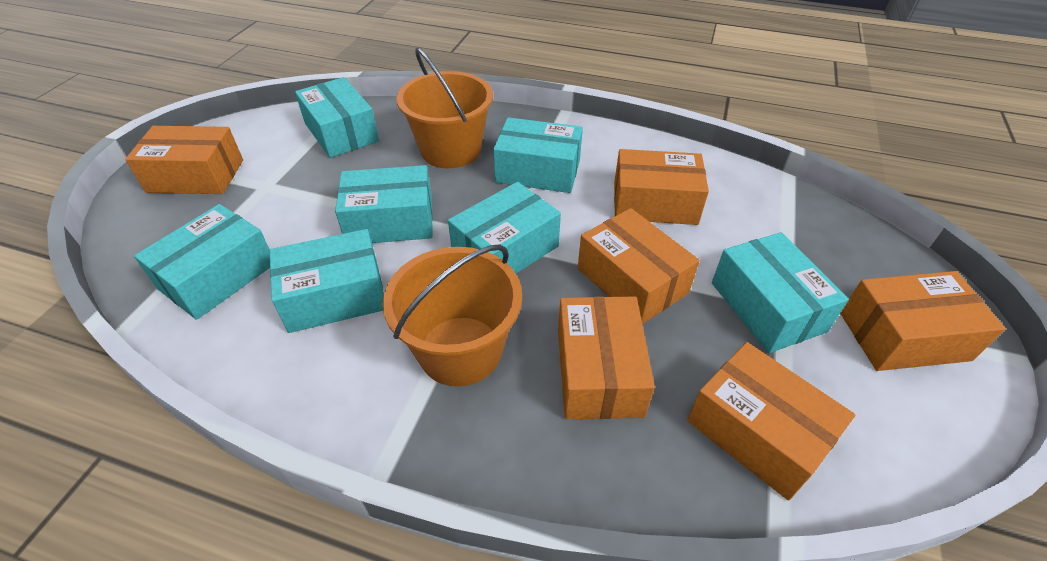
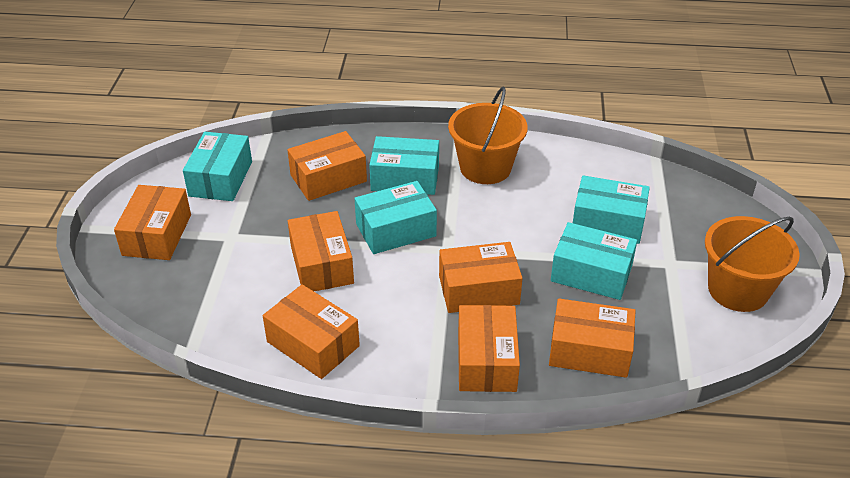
orange box: 6 -> 7
turquoise box: 7 -> 5

